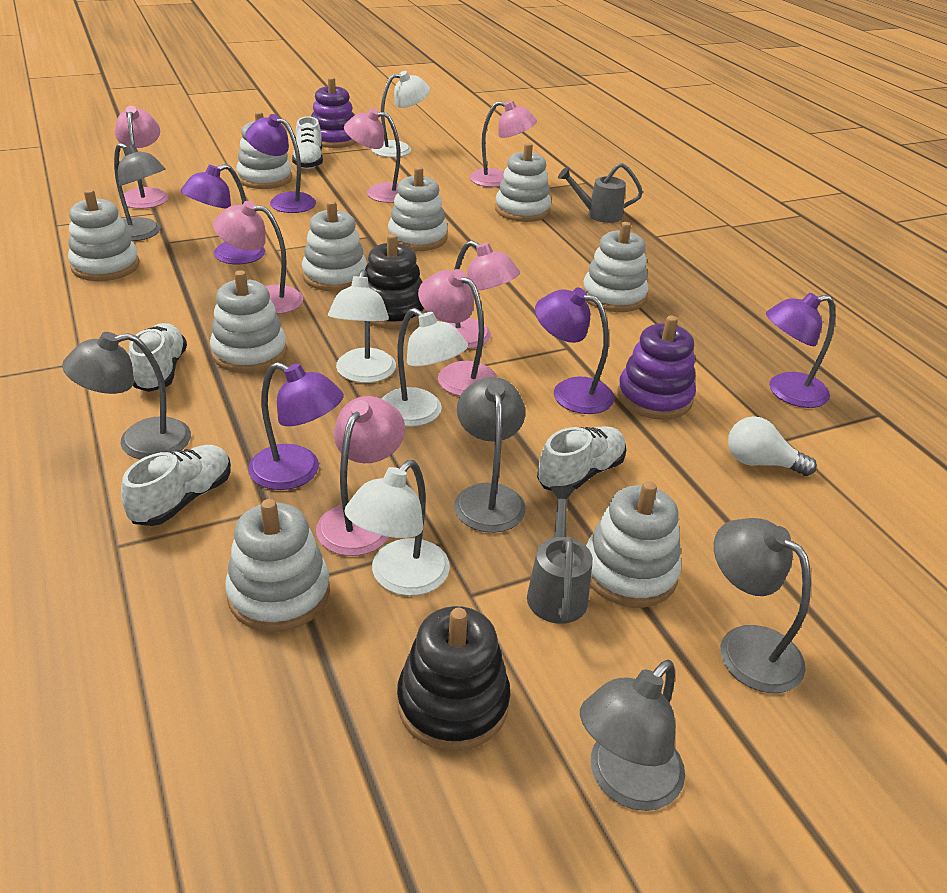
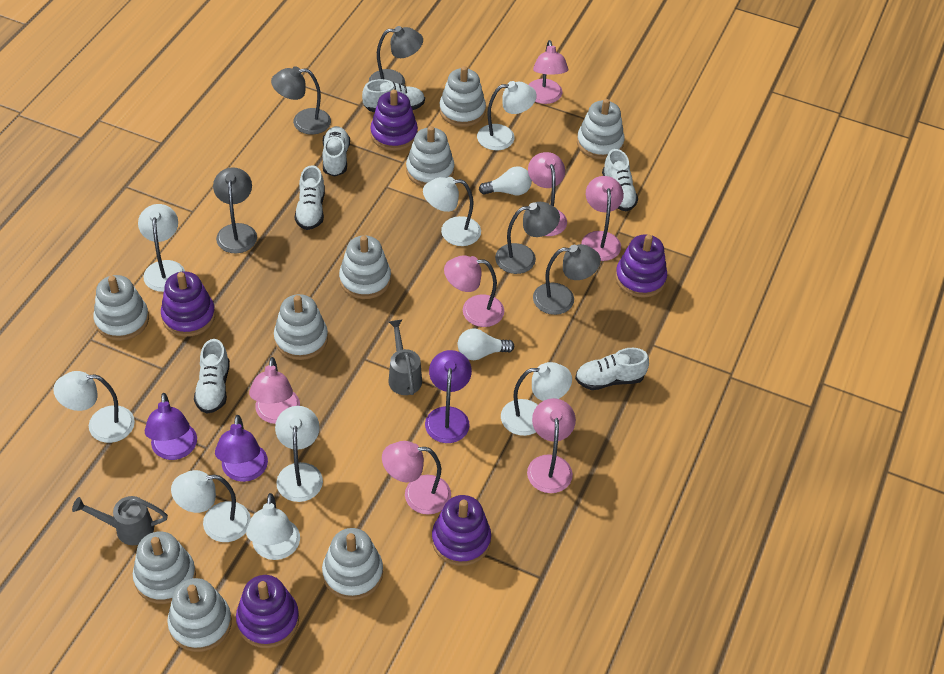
black stacking toy: 2 -> 0
purple lamp: 5 -> 3
purple stacking toy: 2 -> 5
white lamp: 4 -> 8
white light bulb: 1 -> 2
white shoe: 4 -> 6

